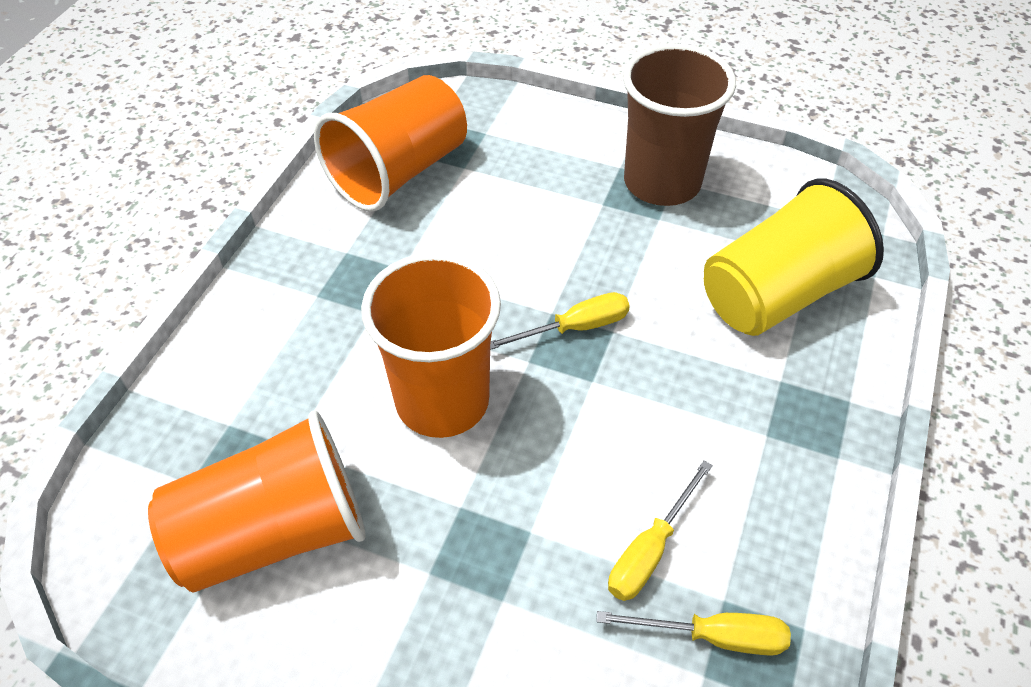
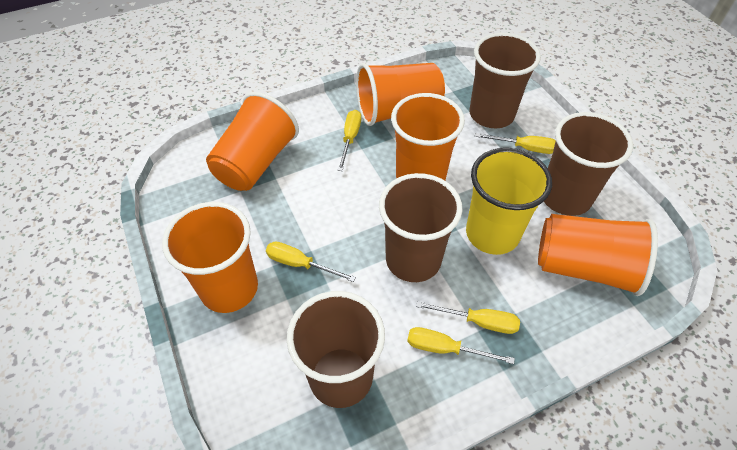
brown cup: 1 -> 4
orange cup: 3 -> 5
yellow screwdriver: 3 -> 5

